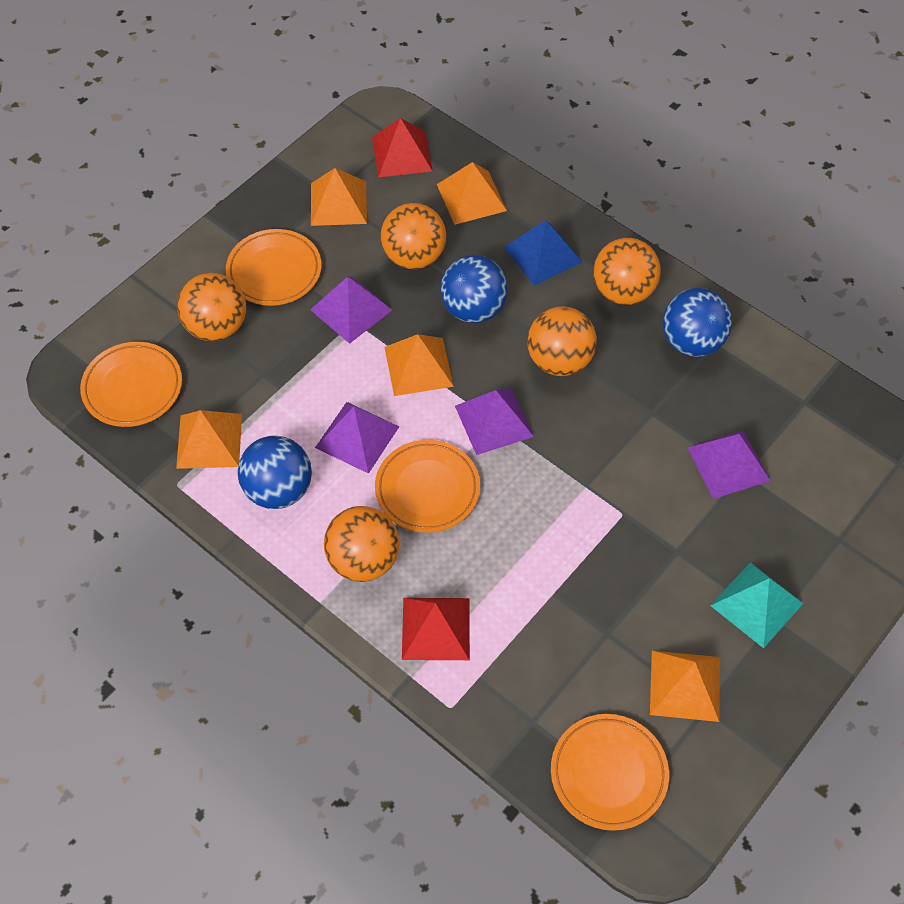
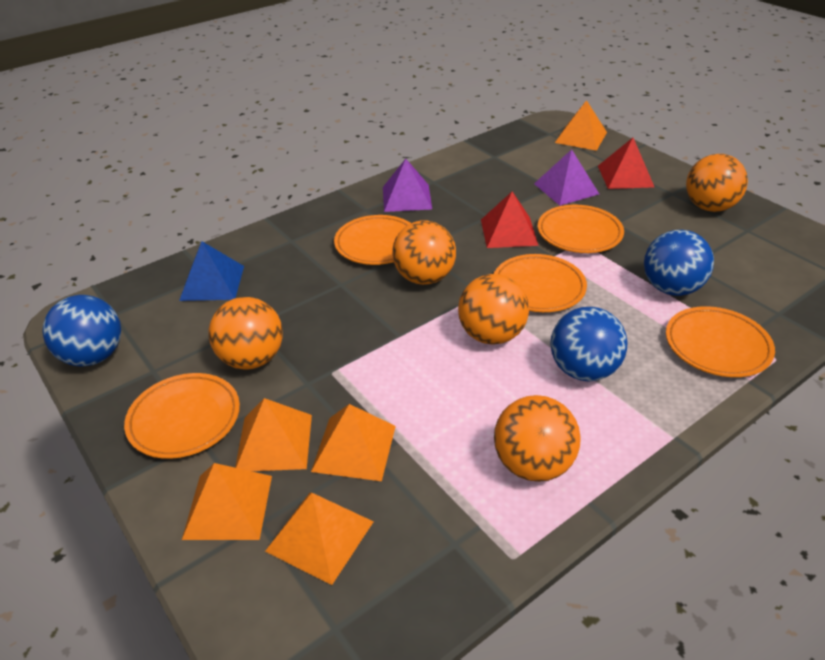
orange plate: 4 -> 5
purple pyramid: 4 -> 2
turquoise pyramid: 1 -> 0

